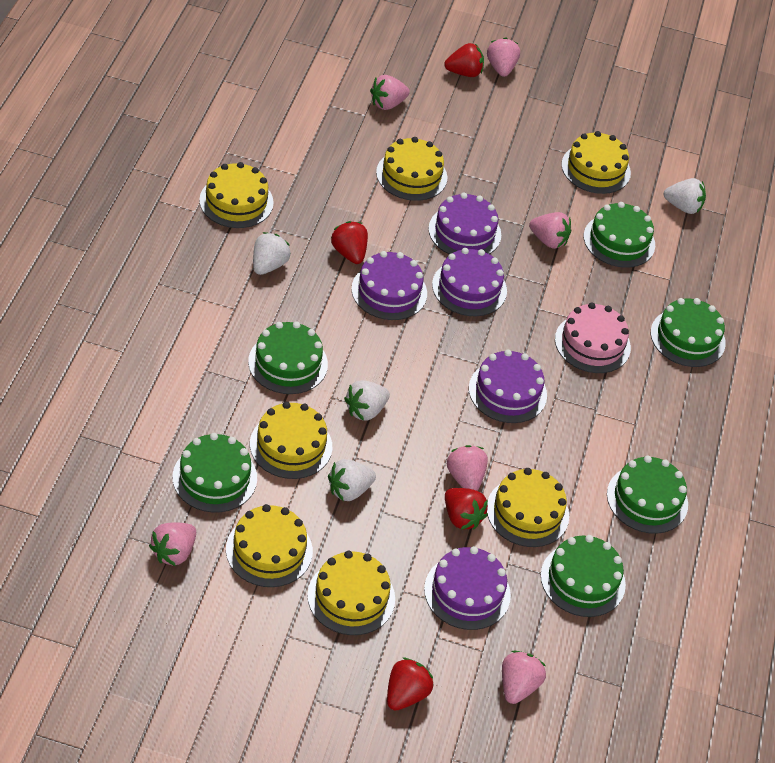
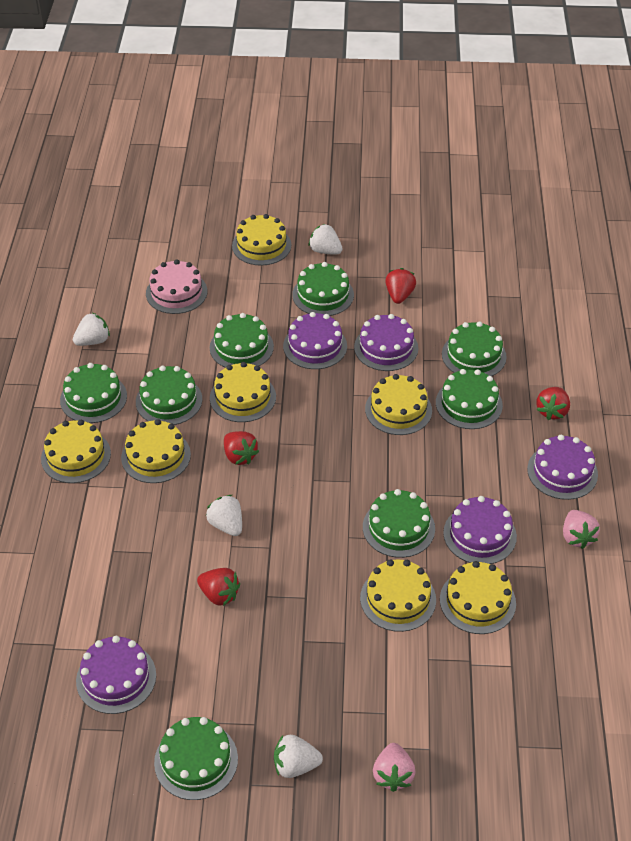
green cake: 6 -> 8
pink strawberry: 6 -> 2

